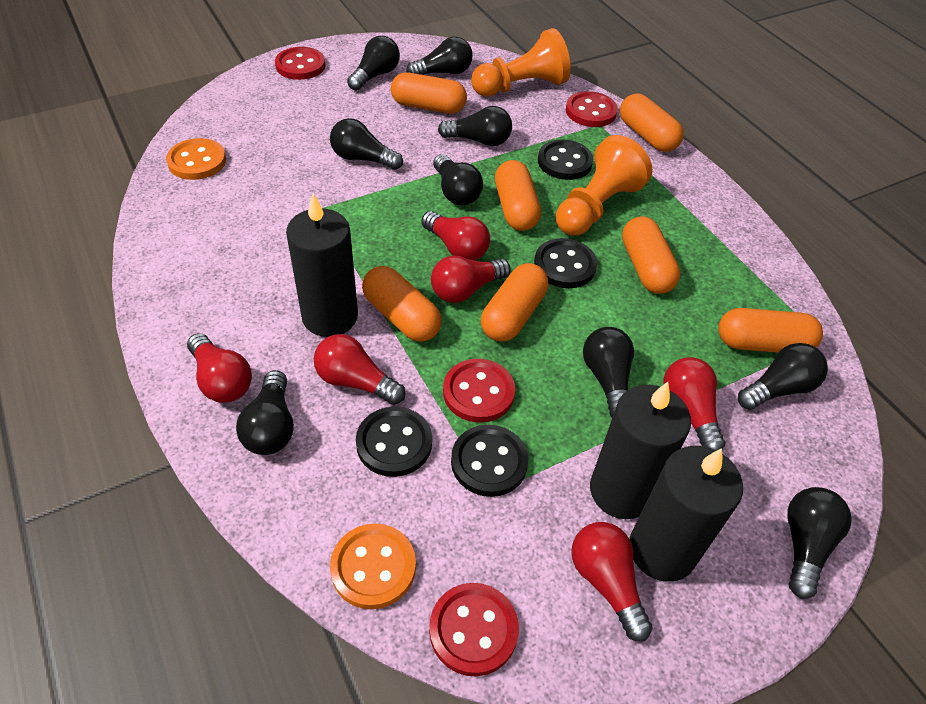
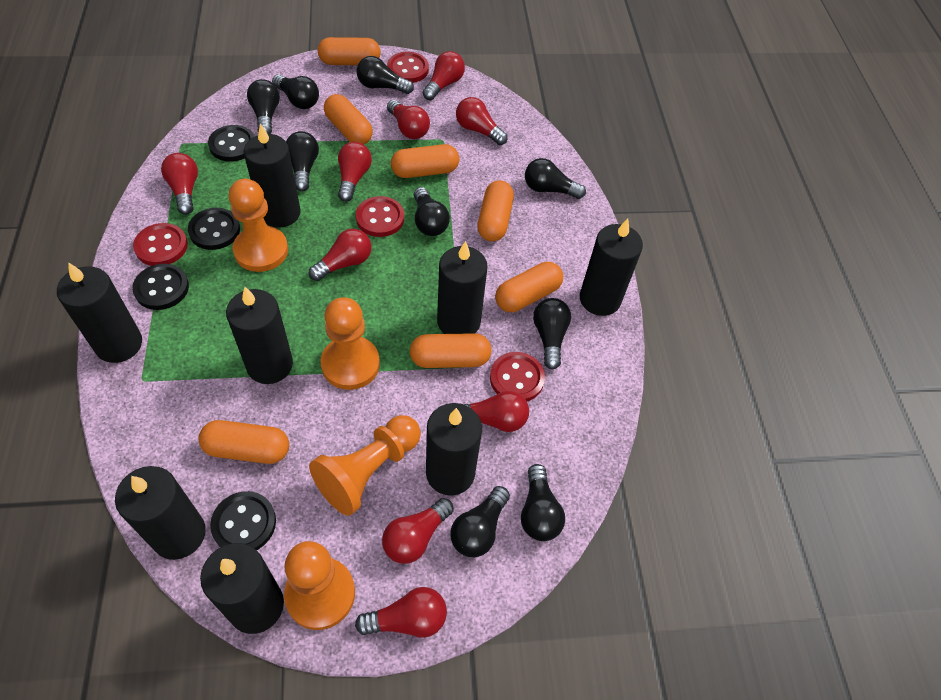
black candle: 3 -> 8
orange button: 2 -> 0
orange pawn: 2 -> 4
red light bulb: 6 -> 9

